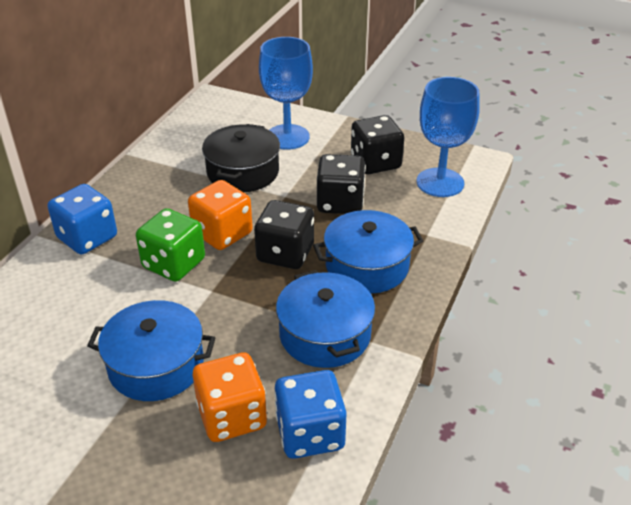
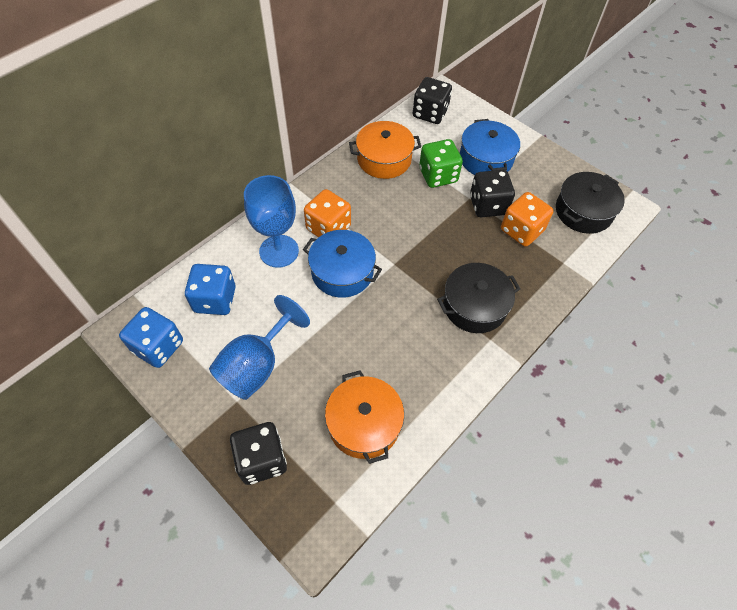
black pot: 1 -> 2
blue pot: 3 -> 2
orange pot: 0 -> 2

